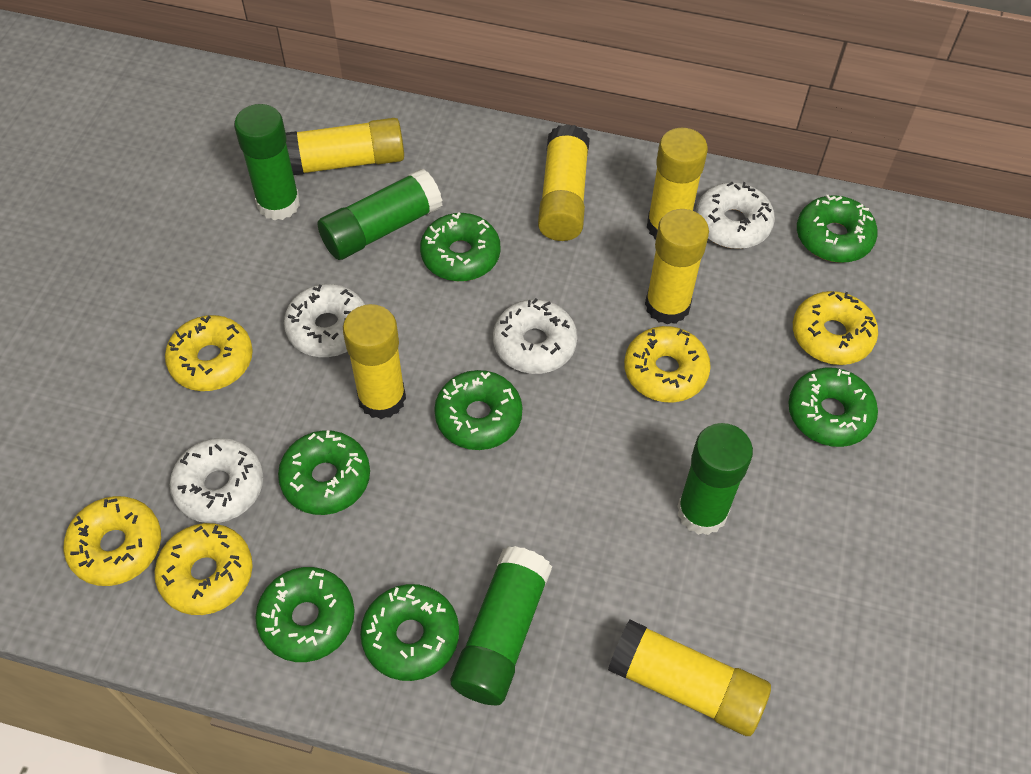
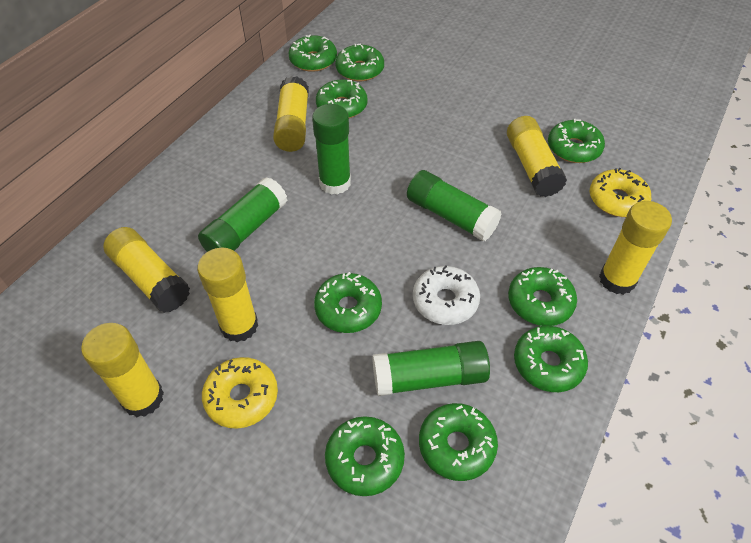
green donut: 7 -> 9
white donut: 4 -> 1
yellow donut: 5 -> 2

